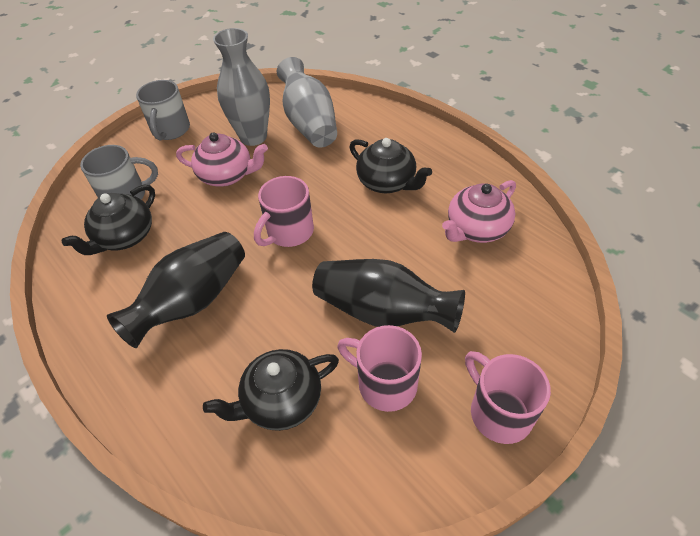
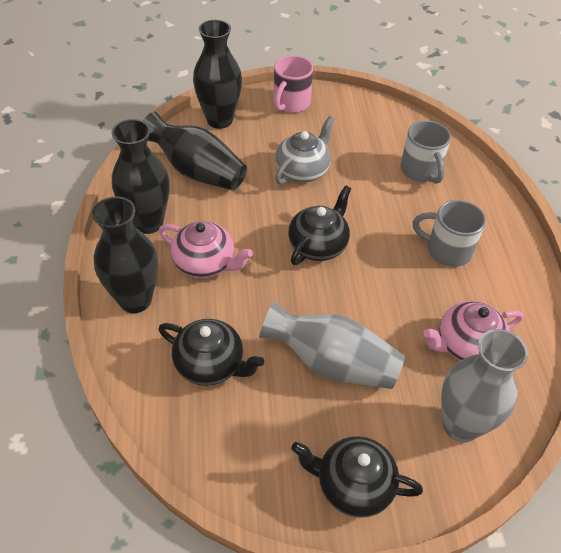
black vase: 2 -> 4
grey teapot: 0 -> 1
pink mug: 3 -> 1

